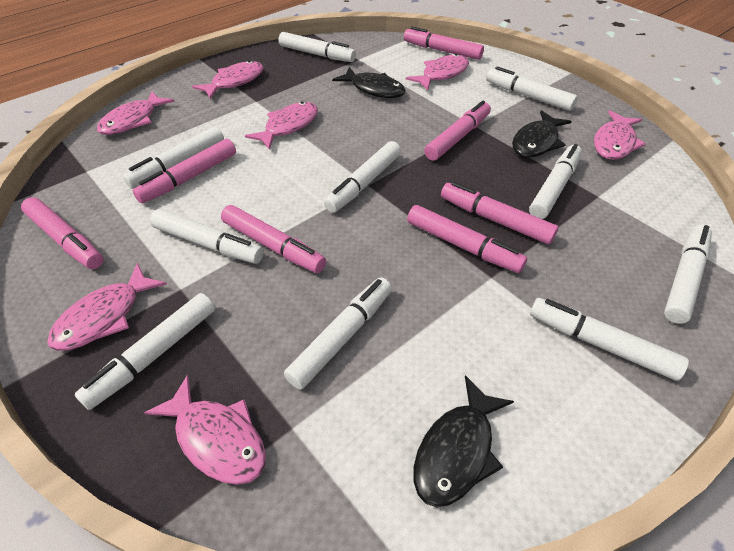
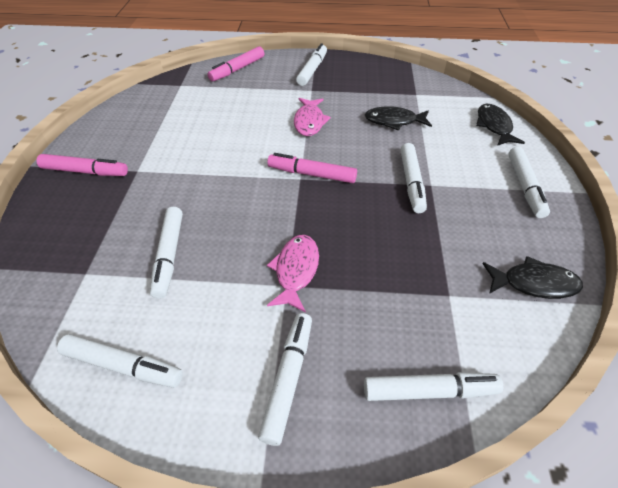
pink fish: 7 -> 2
pink marker: 7 -> 3
white marker: 10 -> 7

